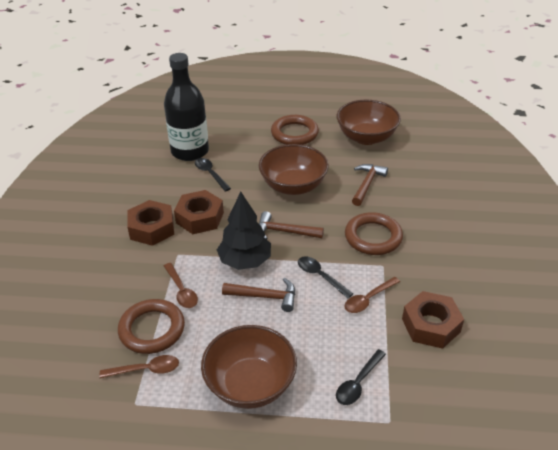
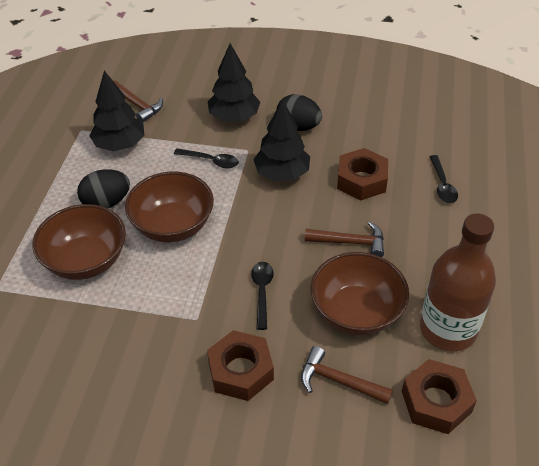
black bottle: 1 -> 0
black egg: 0 -> 2
black tree: 1 -> 3
brown bottle: 0 -> 1
brown ring: 3 -> 0
brown spoon: 3 -> 0

